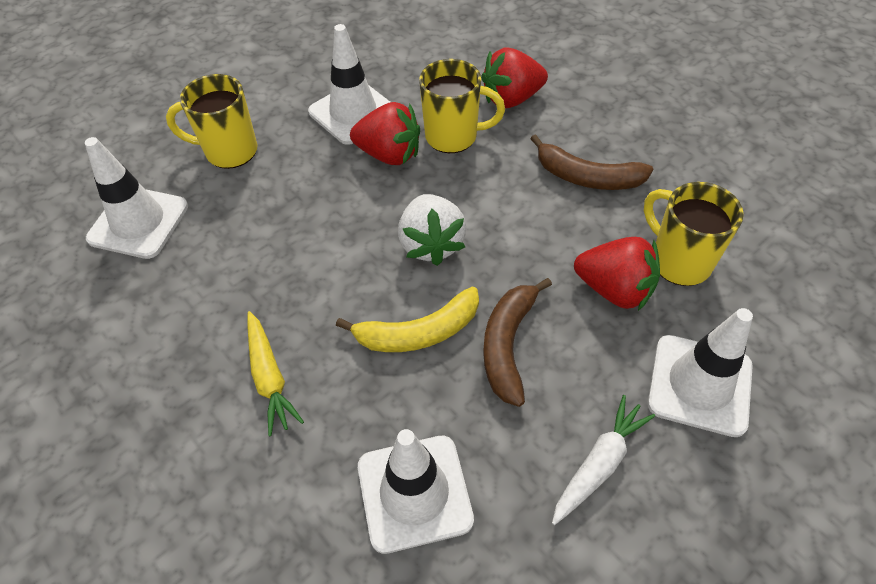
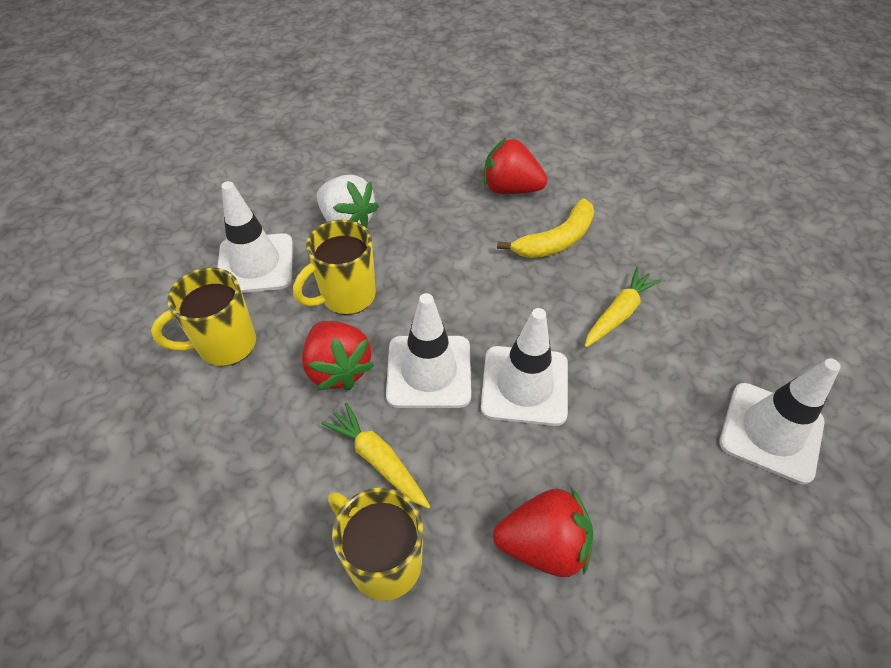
brown banana: 2 -> 0
white carrot: 1 -> 0
yellow carrot: 1 -> 2

